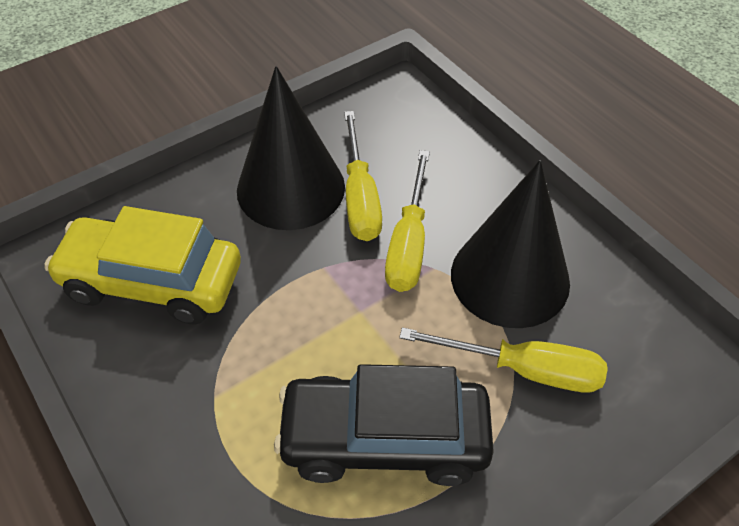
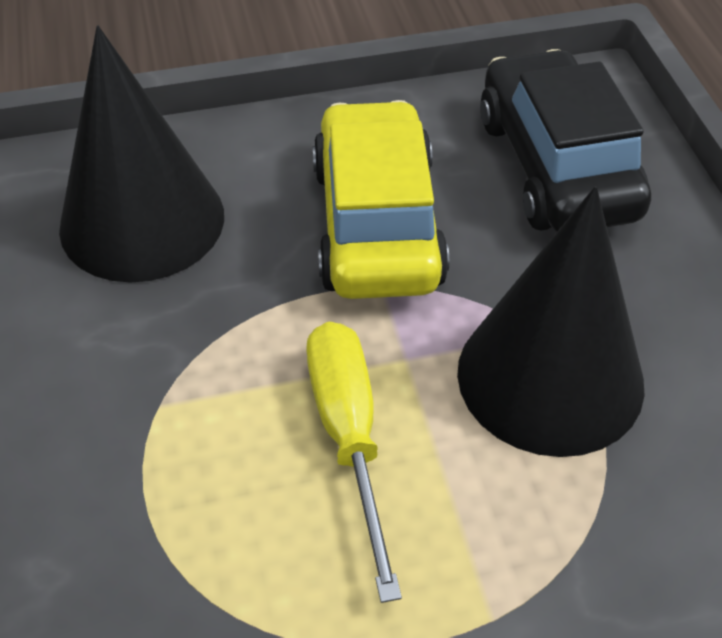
yellow screwdriver: 3 -> 1

